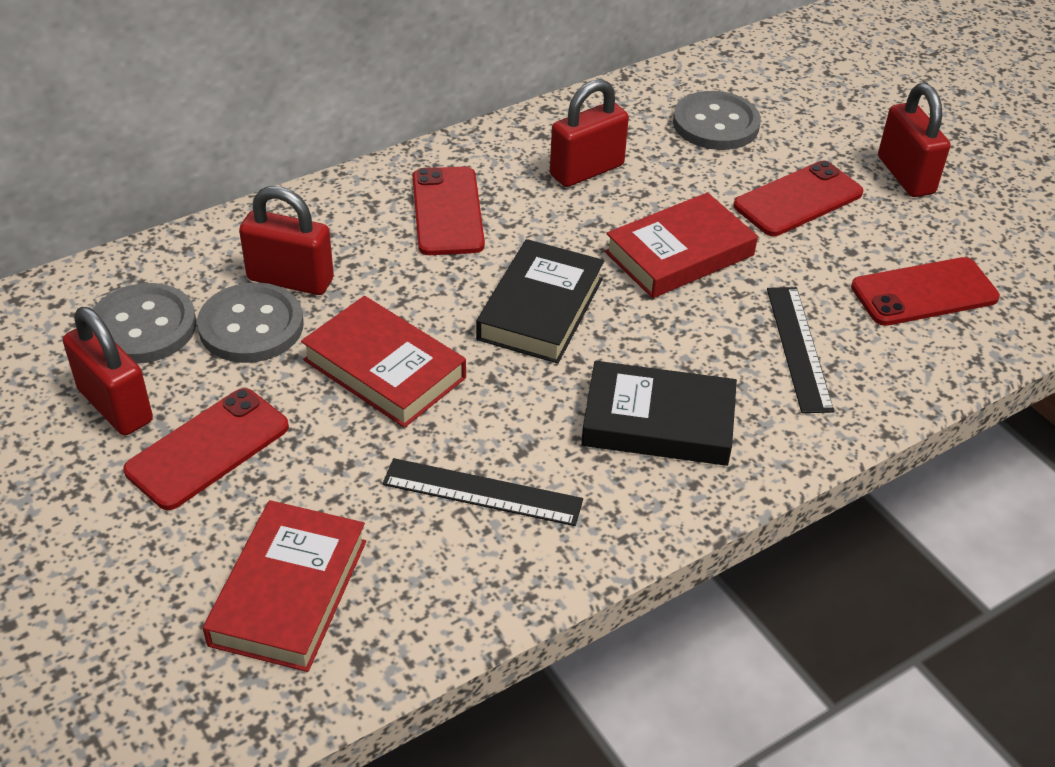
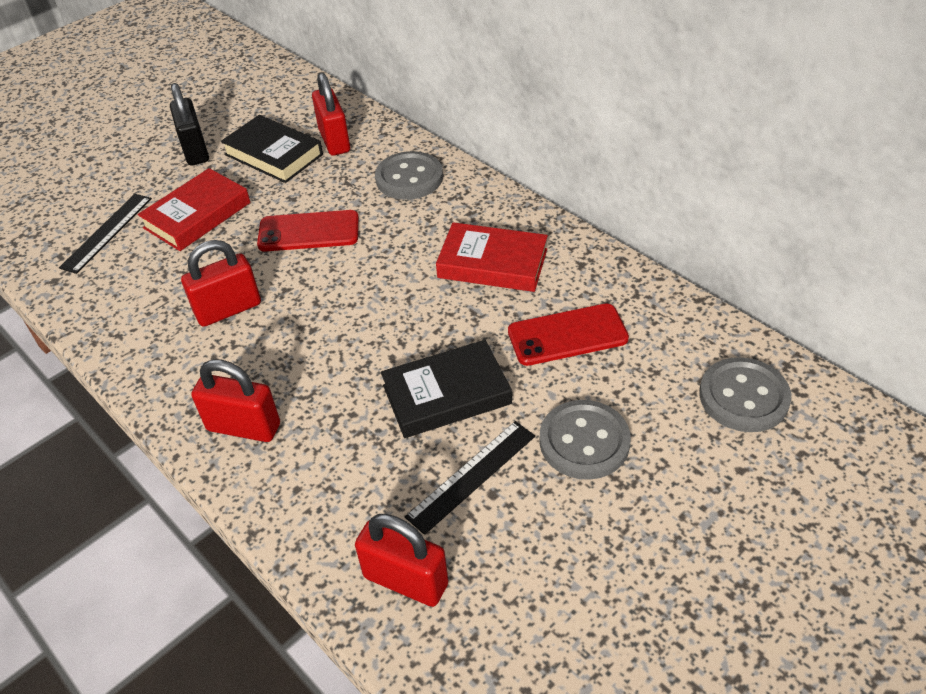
black padlock: 0 -> 1
red book: 3 -> 2
red phone: 4 -> 2

